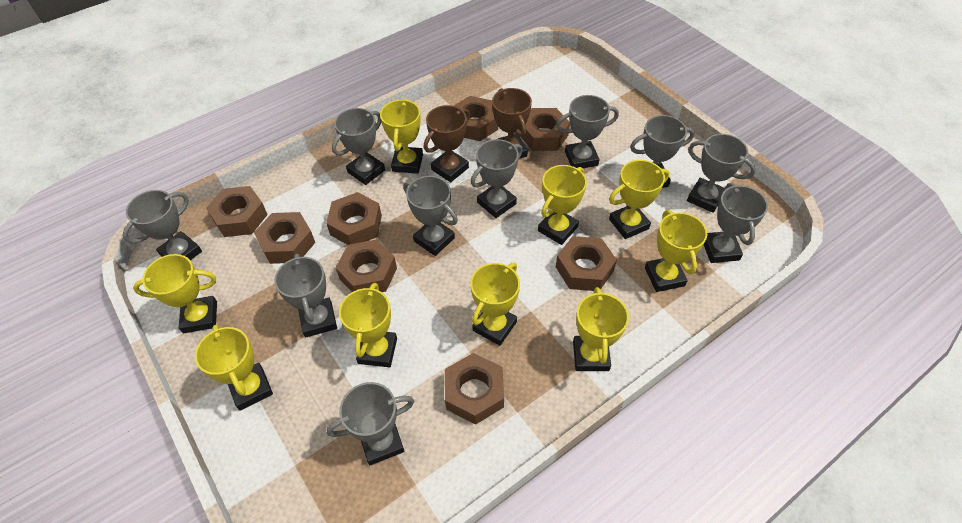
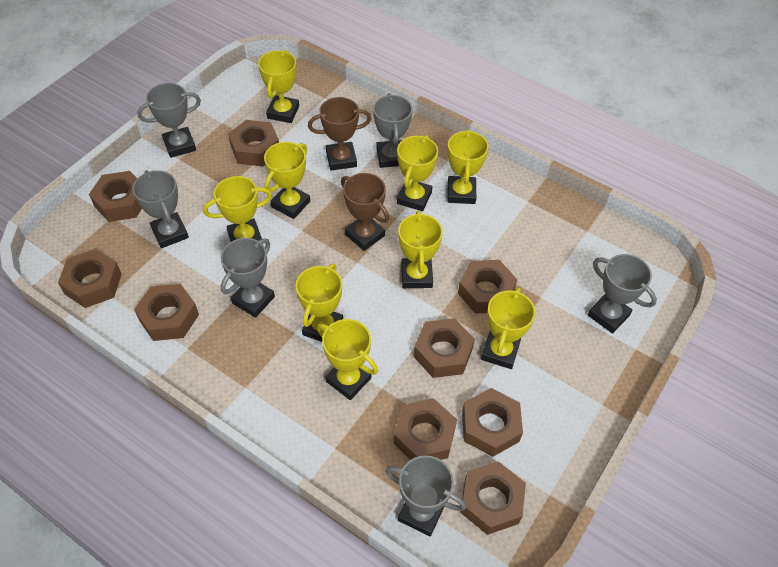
brown nut: 8 -> 9
grey trophy: 10 -> 6

